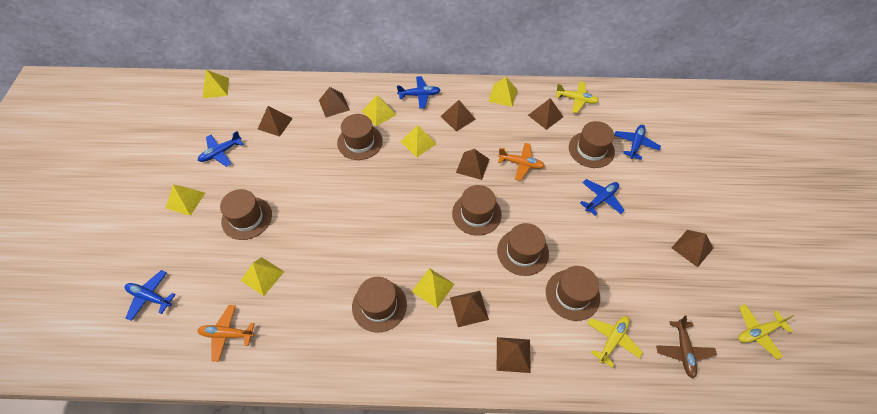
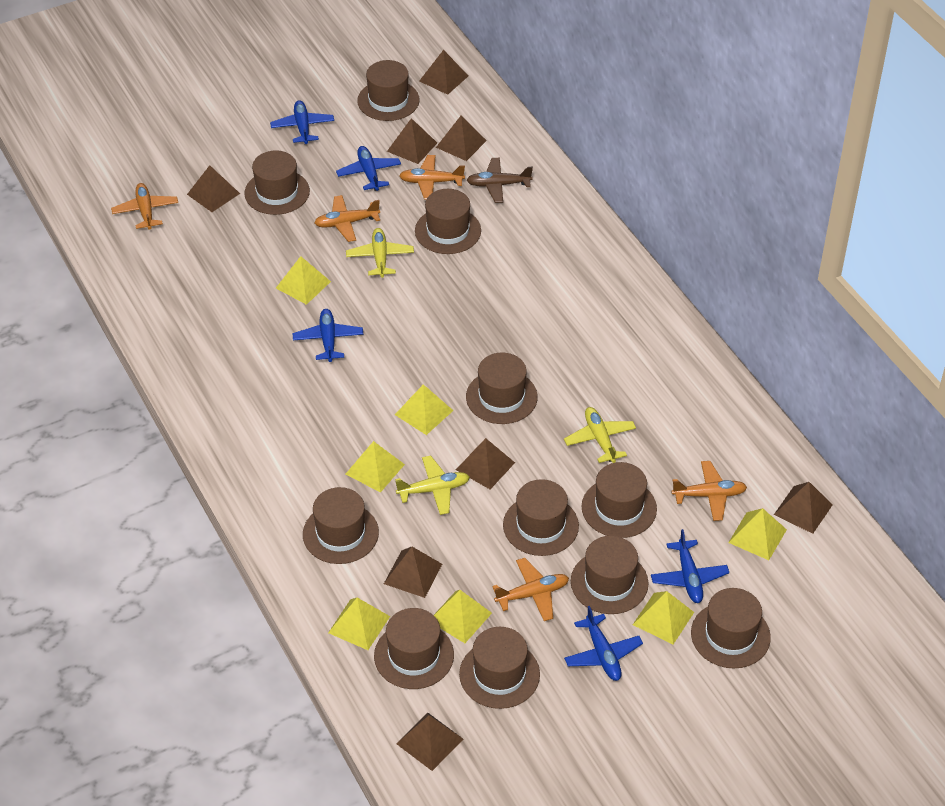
brown hat: 7 -> 11
orange plane: 2 -> 5

